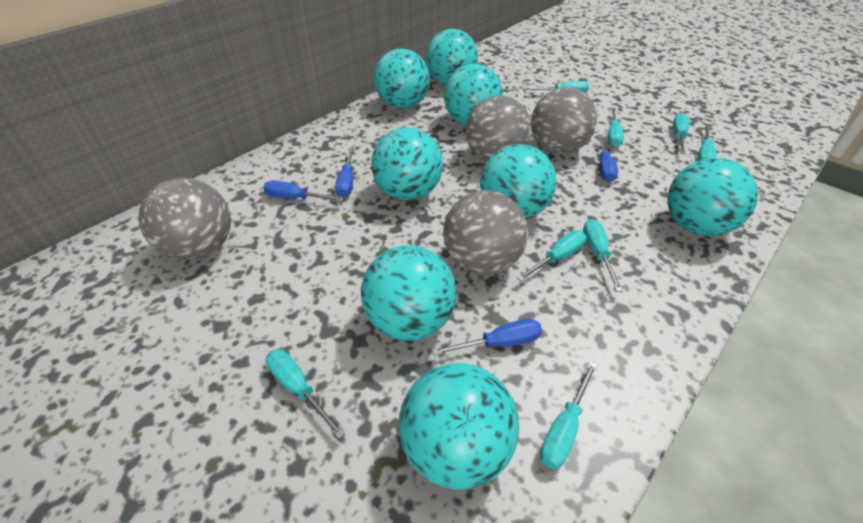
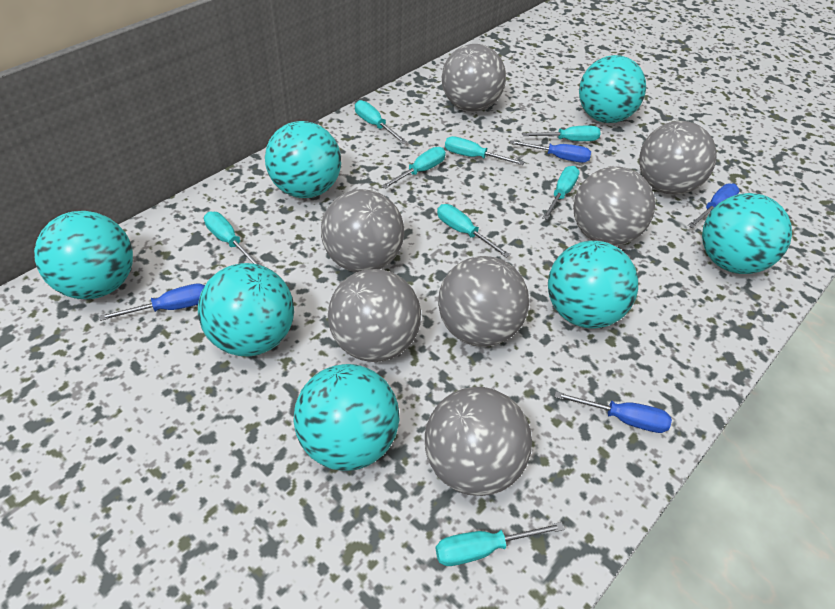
grey ball: 4 -> 7
turquoise ball: 8 -> 7

